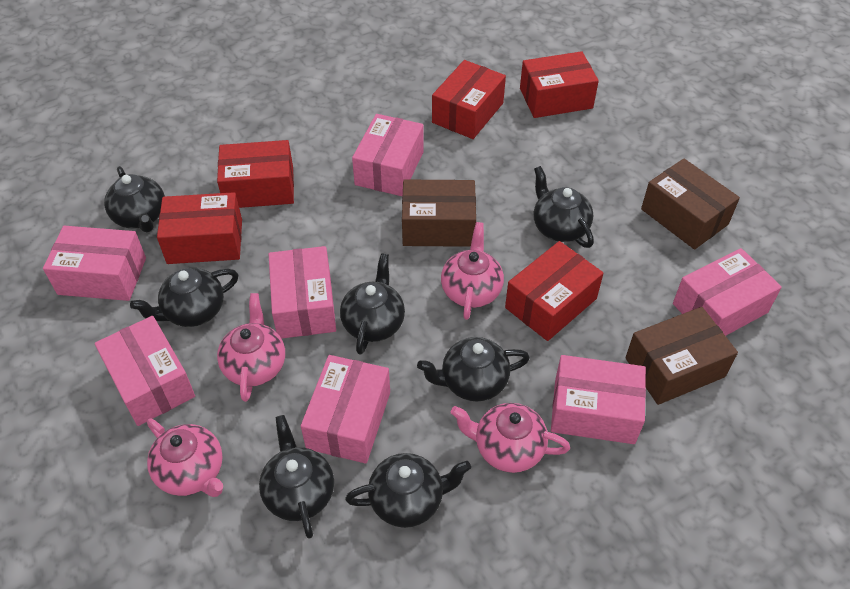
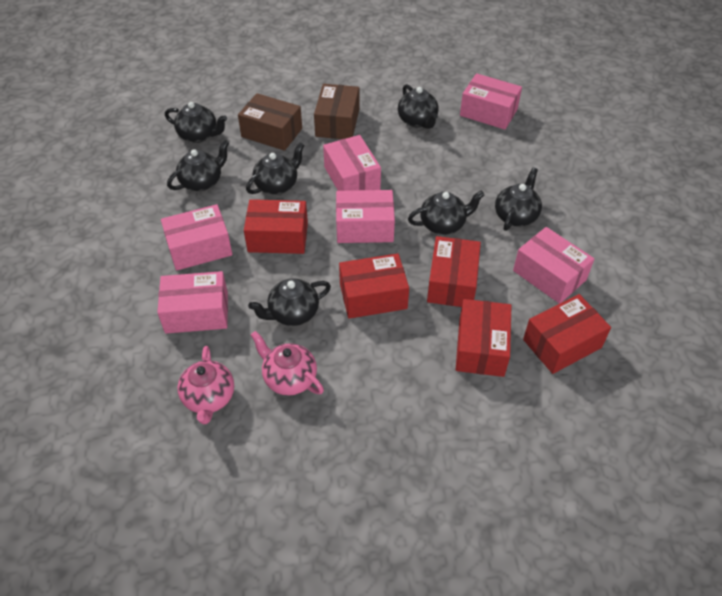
brown box: 3 -> 2
pink box: 7 -> 6
pink teapot: 4 -> 2

